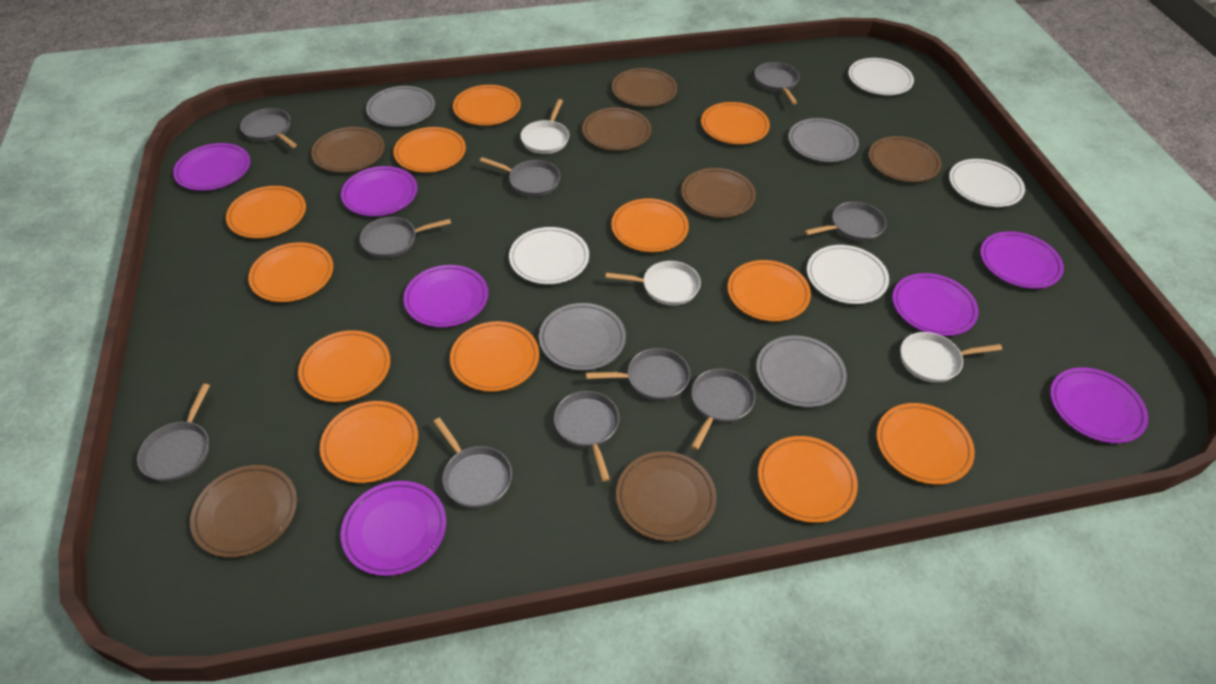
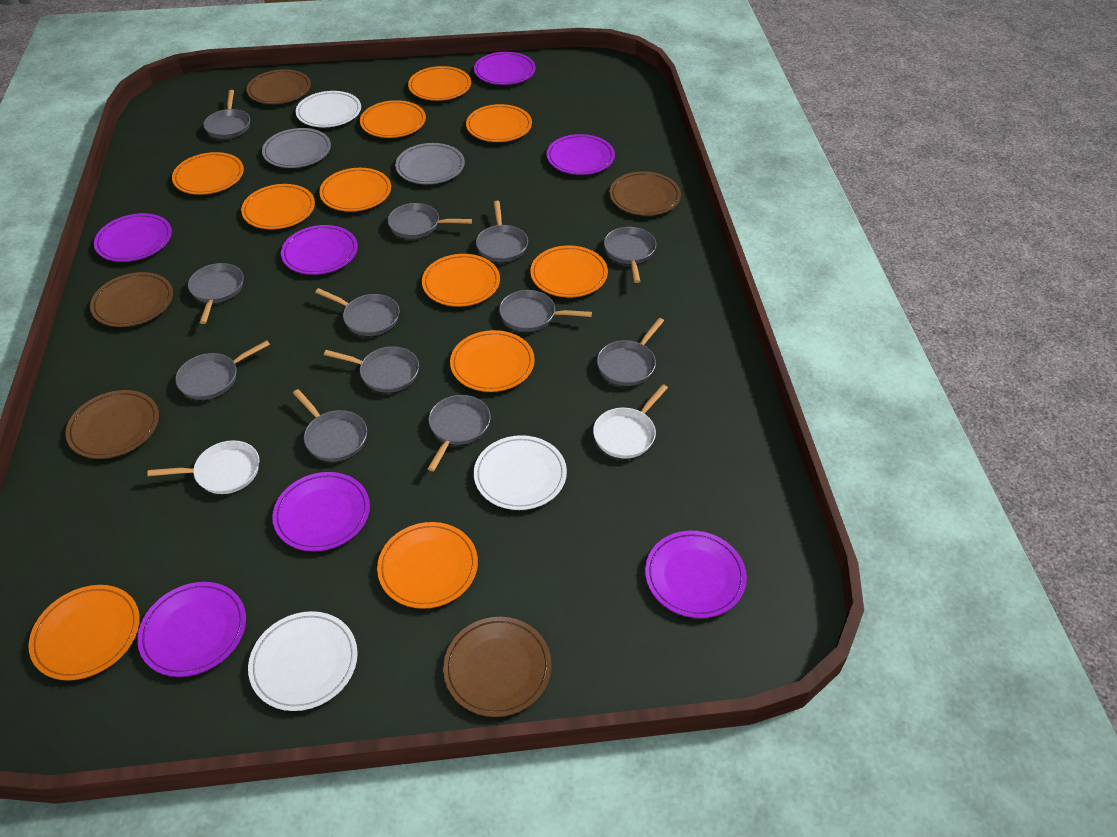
brown plate: 7 -> 5
grey pan: 10 -> 12
grey plate: 4 -> 2
orange plate: 12 -> 11
white pan: 3 -> 2
white plate: 4 -> 3

